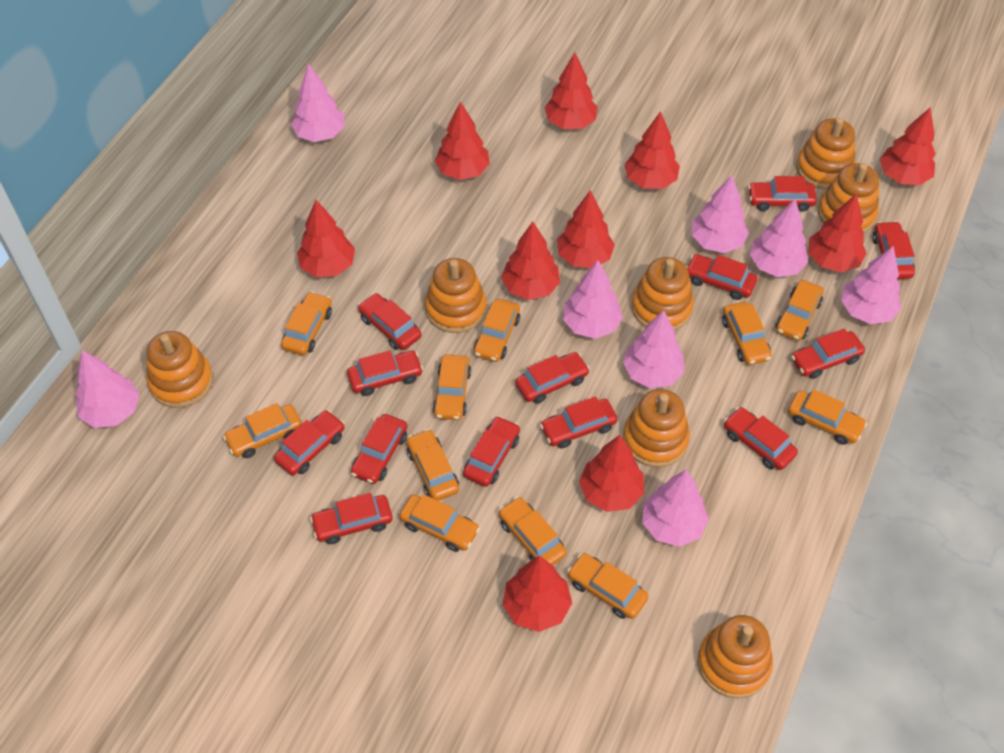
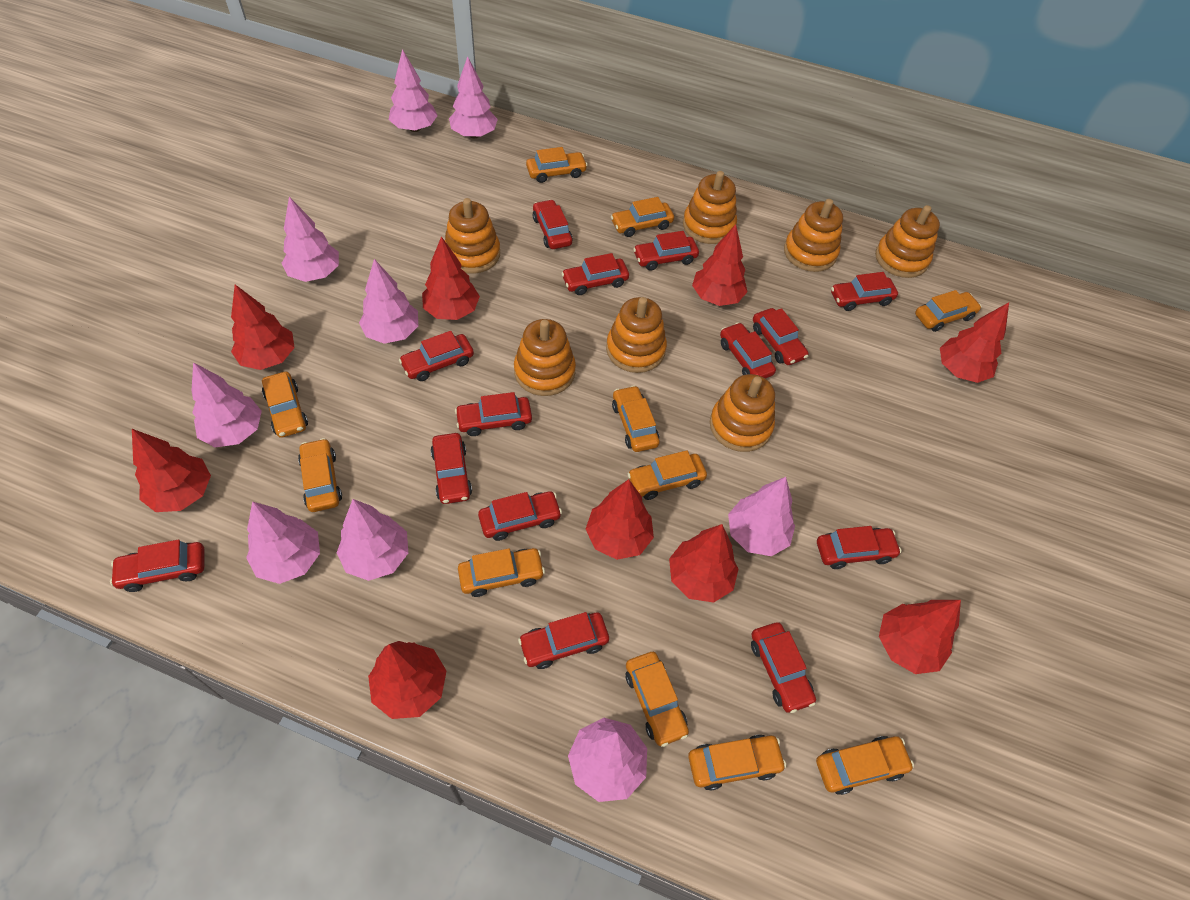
pink tree: 8 -> 9
red car: 13 -> 14
red tree: 10 -> 9

